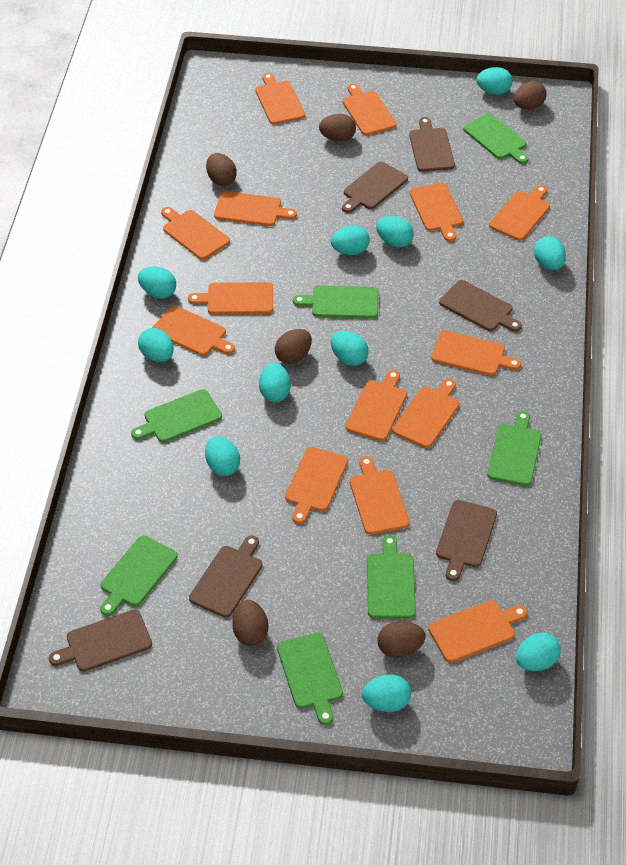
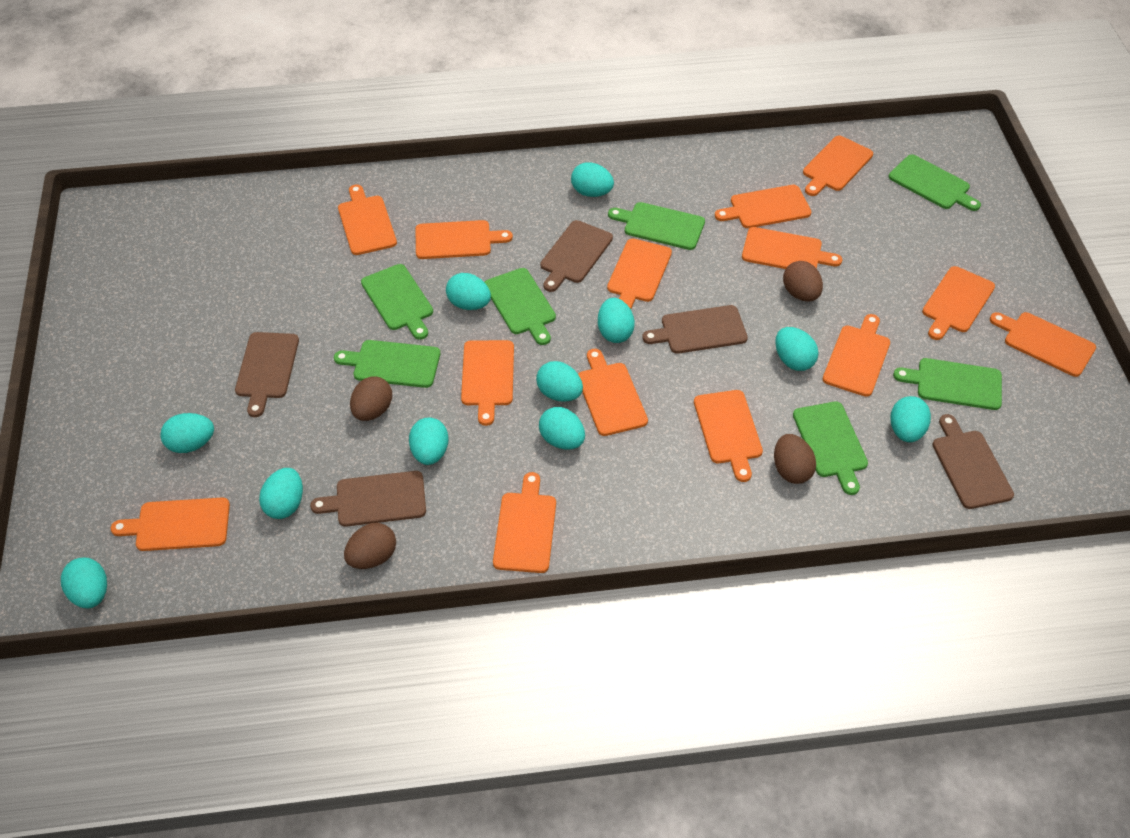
brown cutting board: 6 -> 5
brown egg: 6 -> 4

